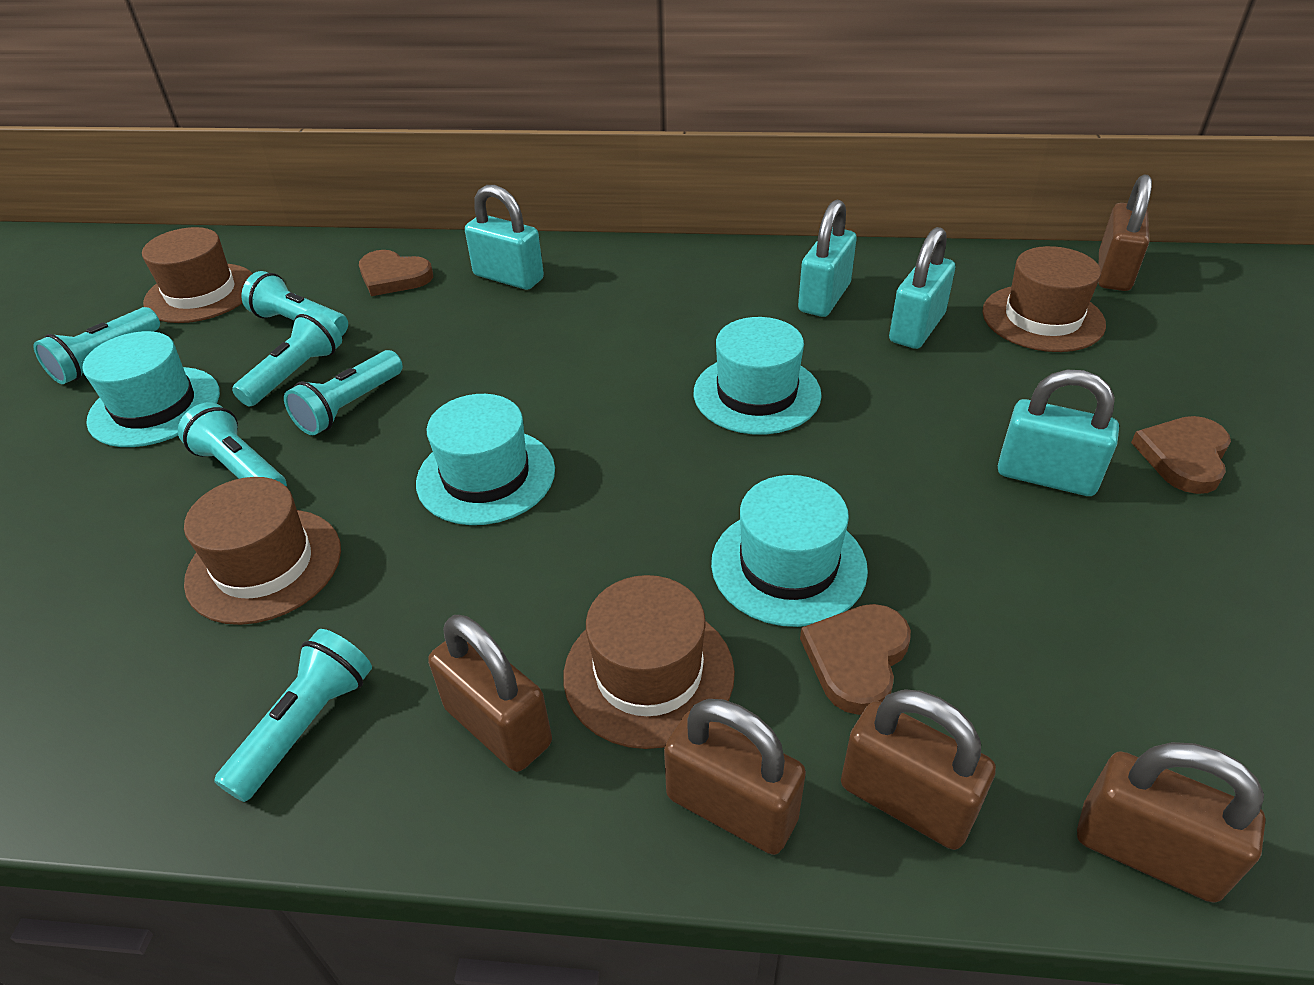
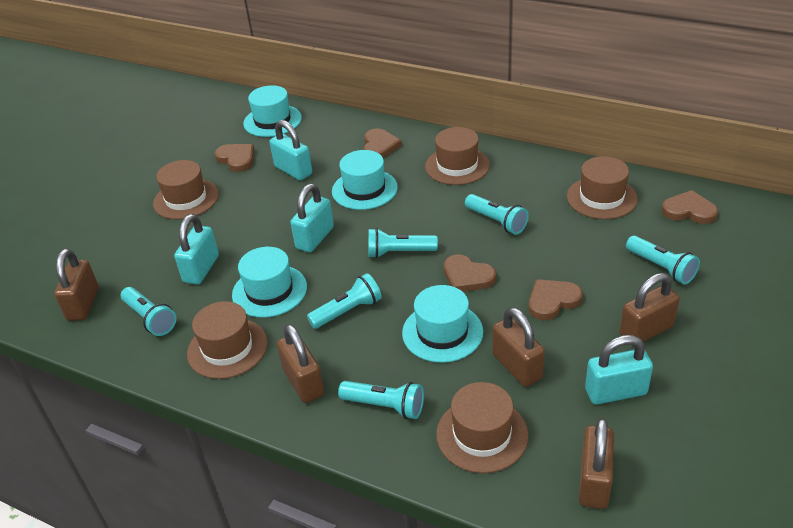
brown hat: 4 -> 5
brown heart: 3 -> 5

